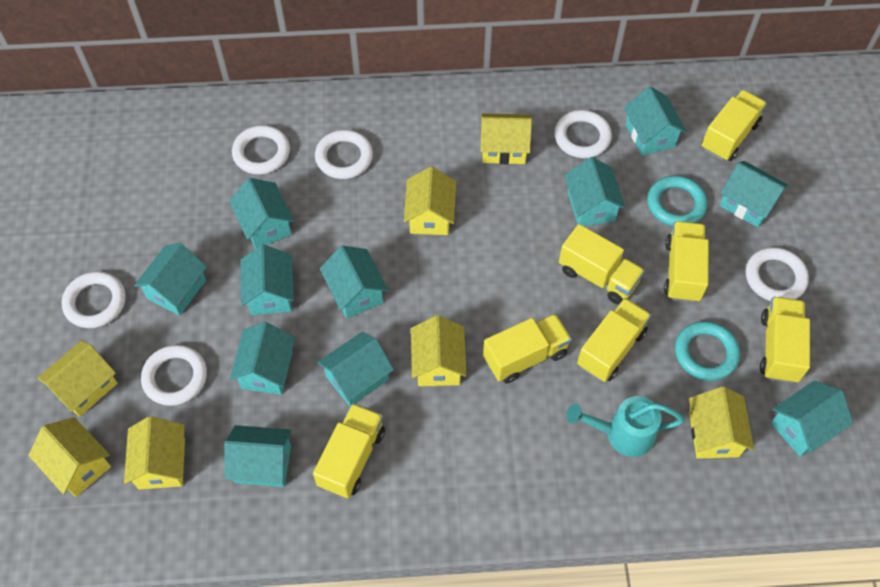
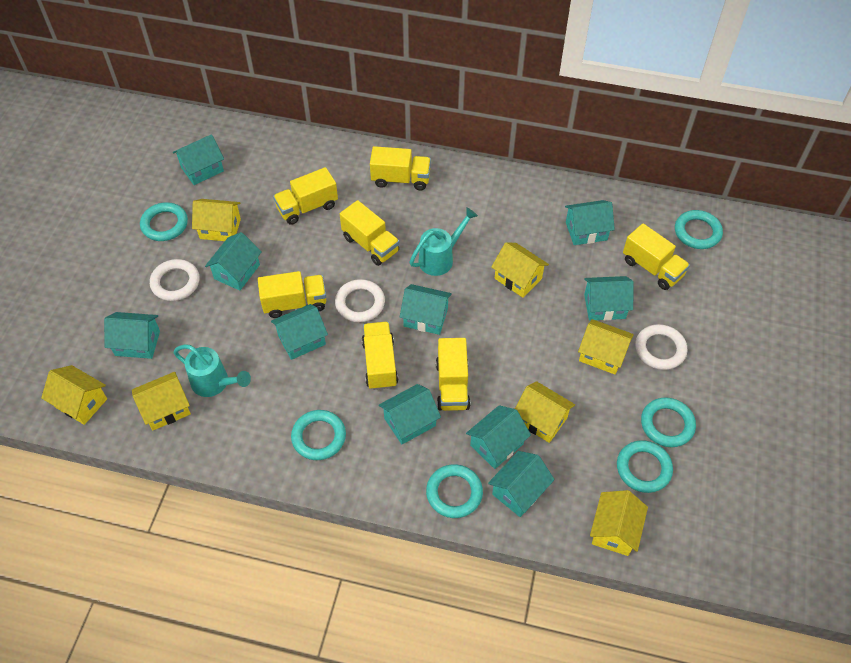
turquoise house: 11 -> 10
turquoise ring: 2 -> 6
turquoise watering can: 1 -> 2
white ring: 6 -> 3

